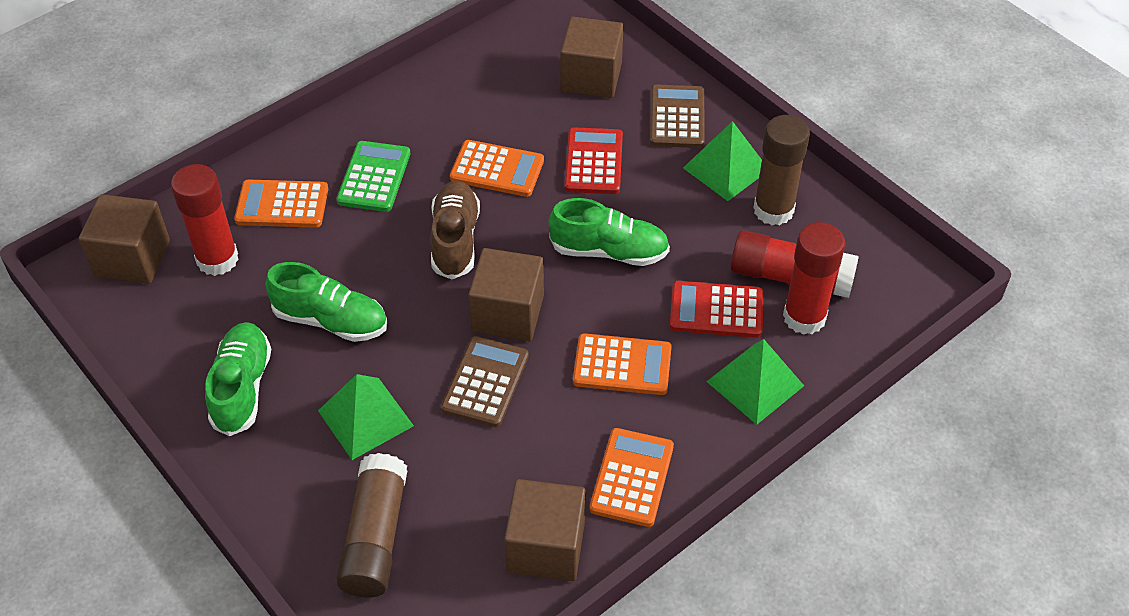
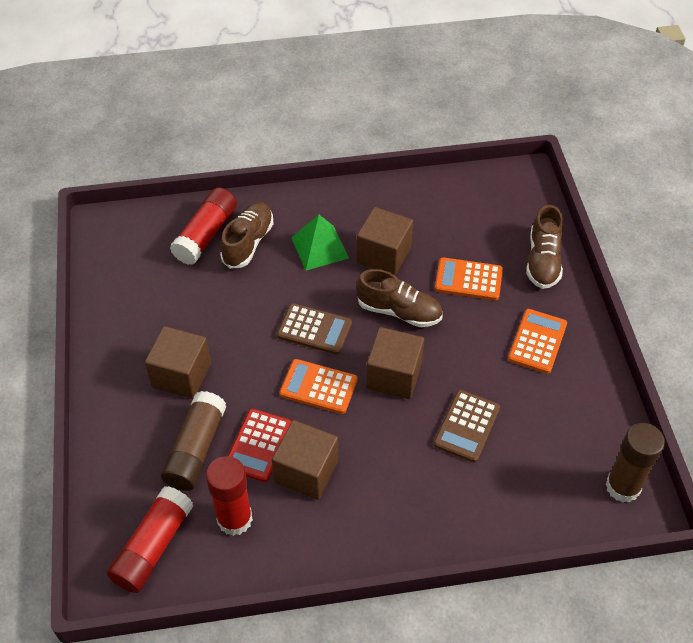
brown shoe: 1 -> 3
green calculator: 1 -> 0
green pyramid: 3 -> 1
green shoe: 3 -> 0
orange calculator: 4 -> 3
red calculator: 2 -> 1

